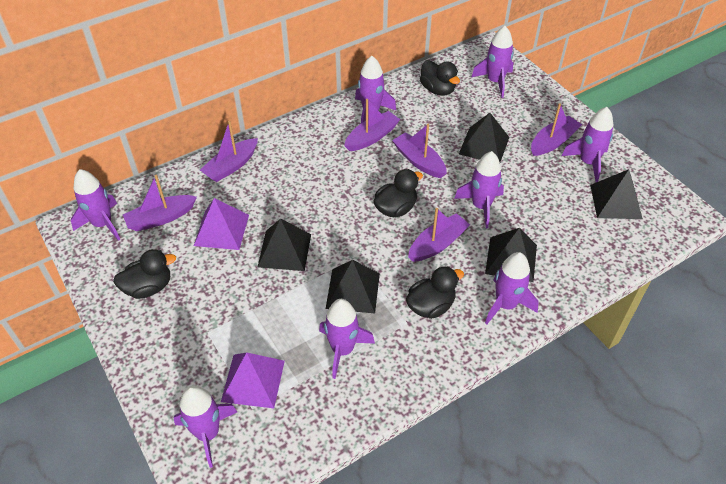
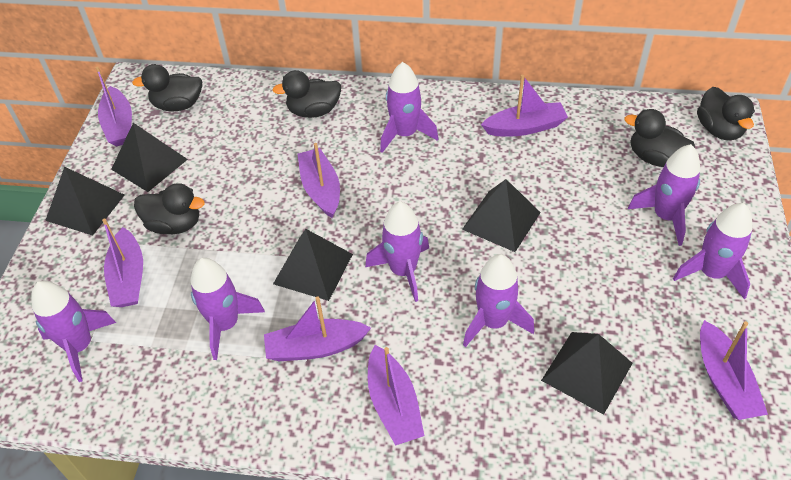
black duck: 4 -> 5
purple boat: 6 -> 7
purple pyramid: 2 -> 0
purple rocket: 8 -> 7

